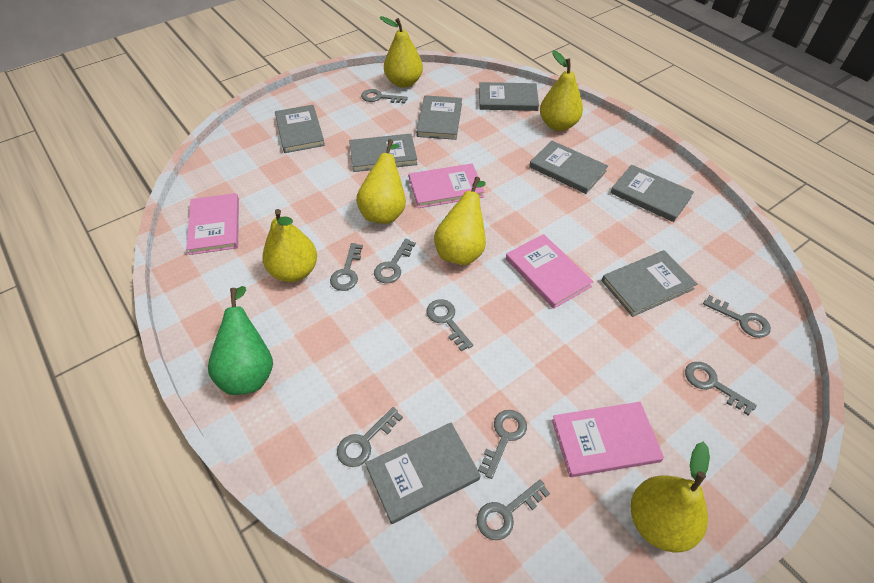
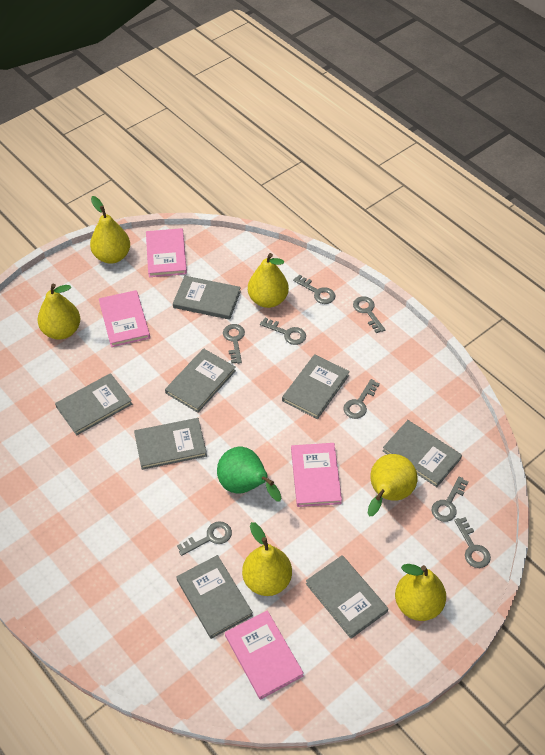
grey key: 9 -> 8

